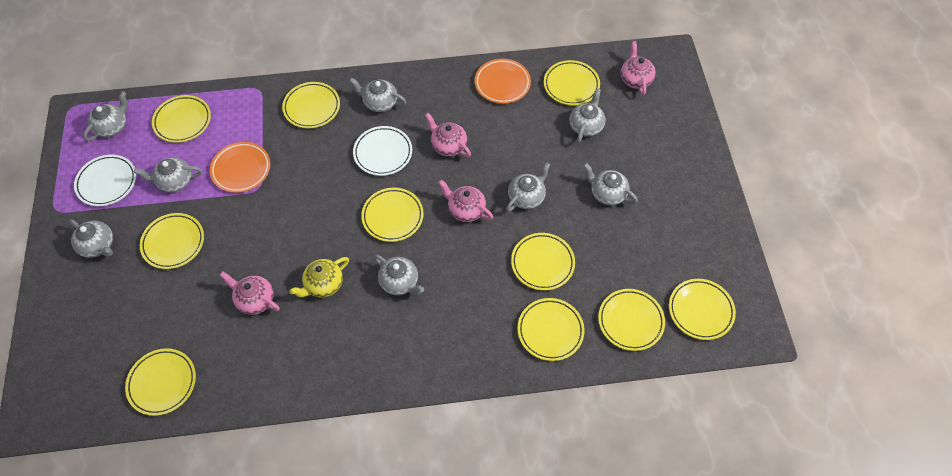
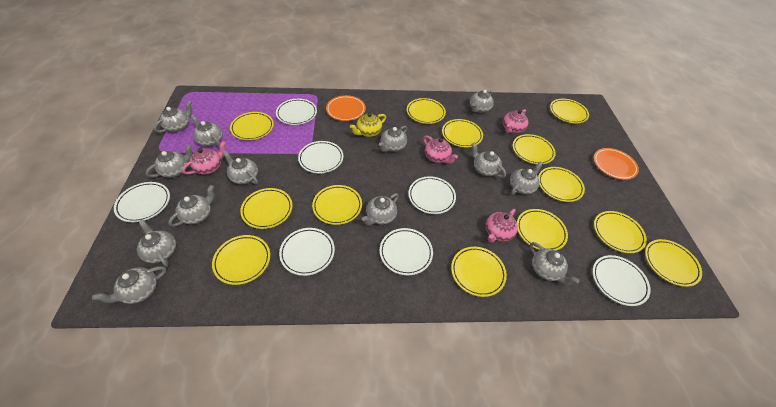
grey teapot: 8 -> 13
white plate: 2 -> 7
yellow plate: 10 -> 13

